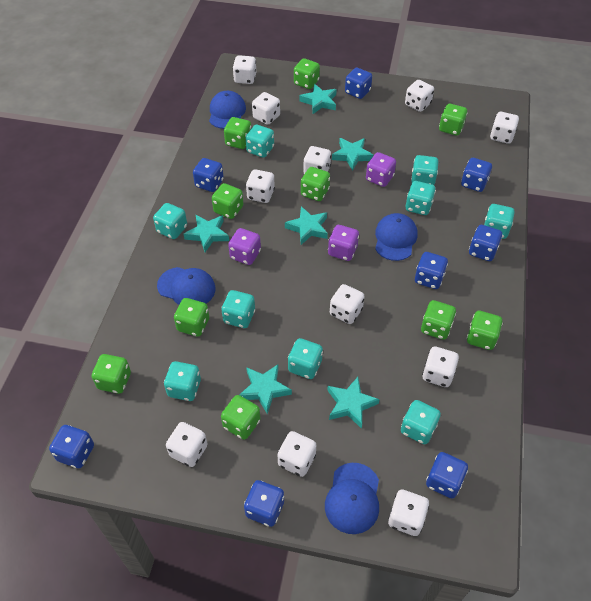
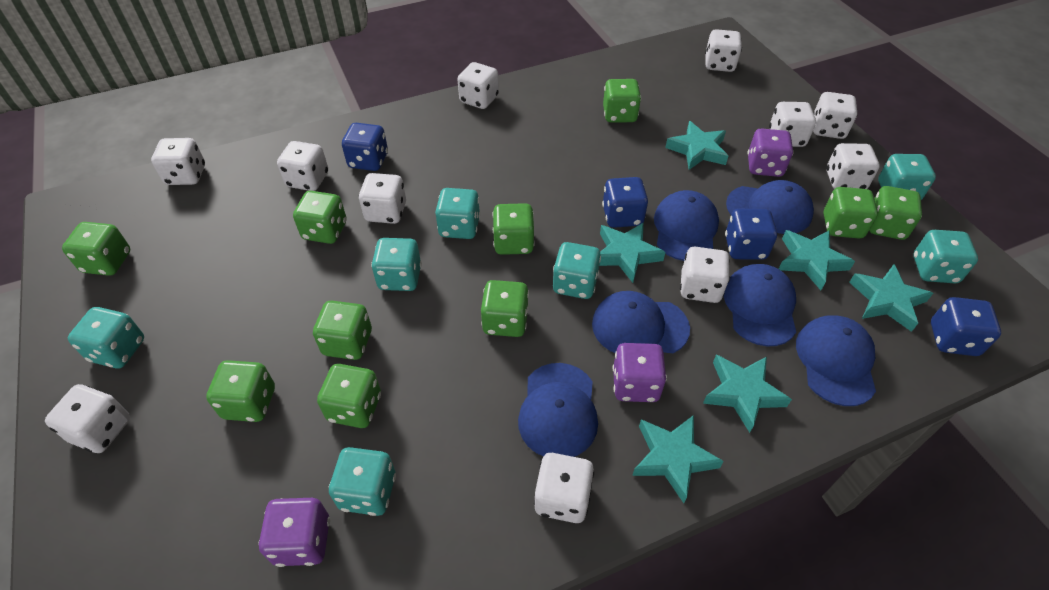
blue cap: 4 -> 6
blue dice: 8 -> 4
turquoise dice: 9 -> 7

